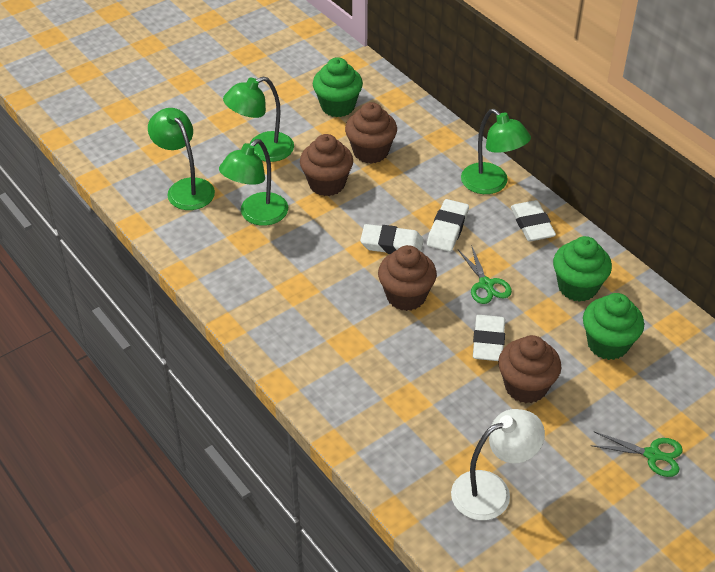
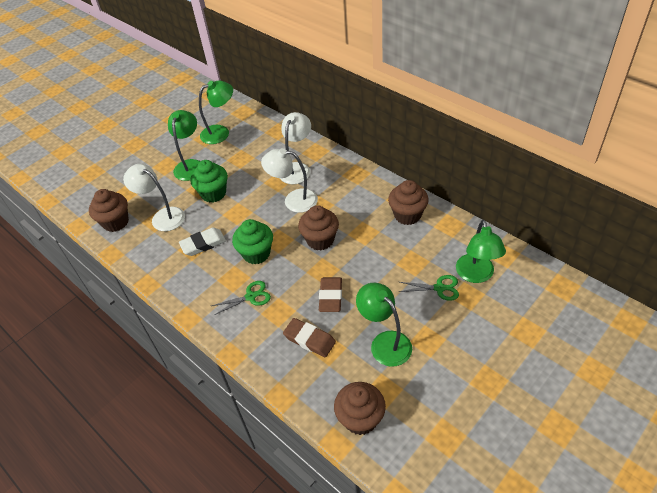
brown eraser: 0 -> 2
green cupcake: 3 -> 2
white eraser: 4 -> 1
white lamp: 1 -> 3

